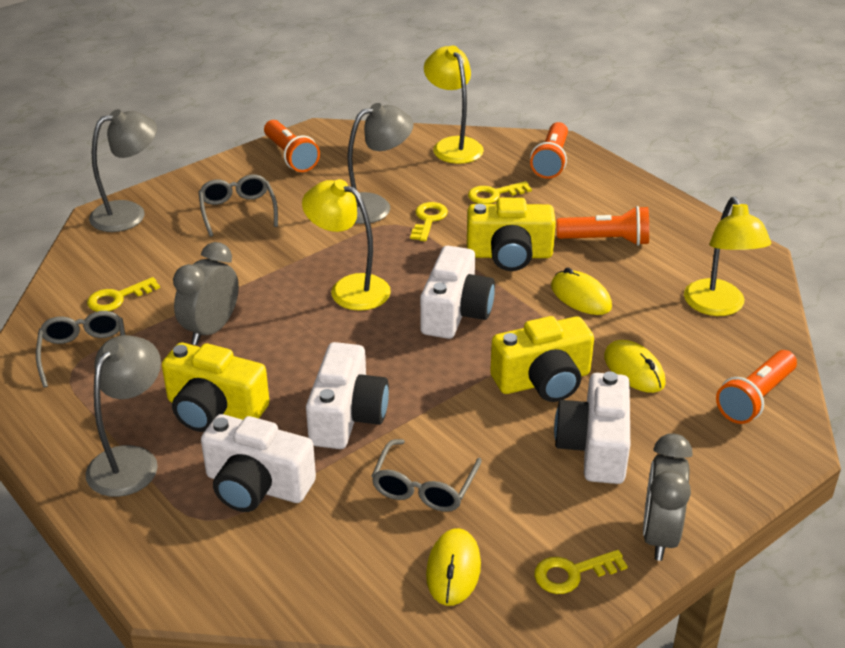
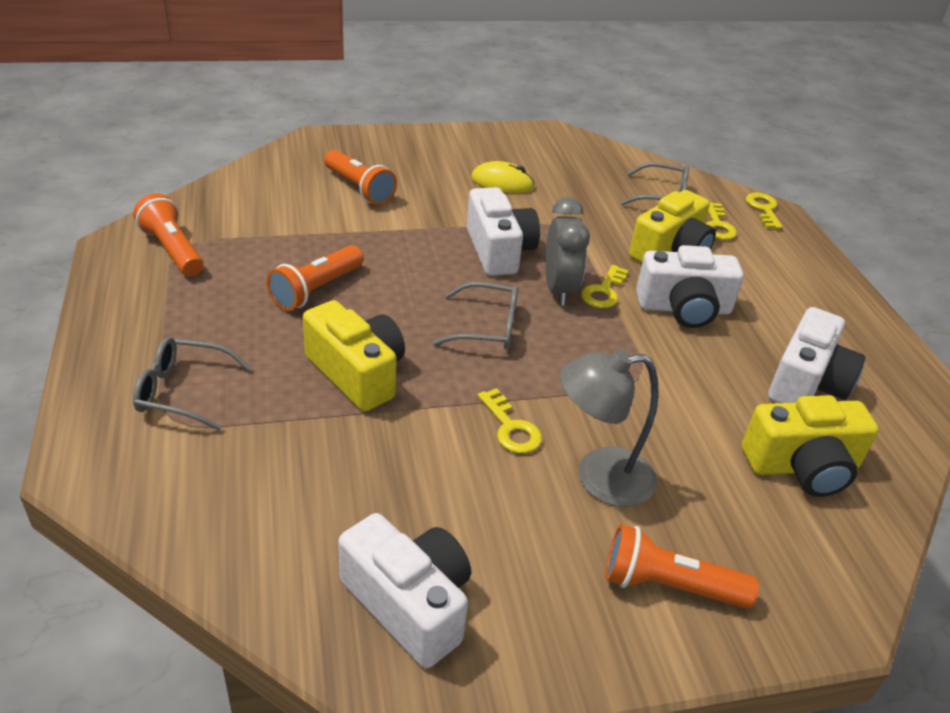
grey clock: 2 -> 1
grey lamp: 3 -> 1
yellow lamp: 3 -> 0
yellow mouse: 3 -> 1

